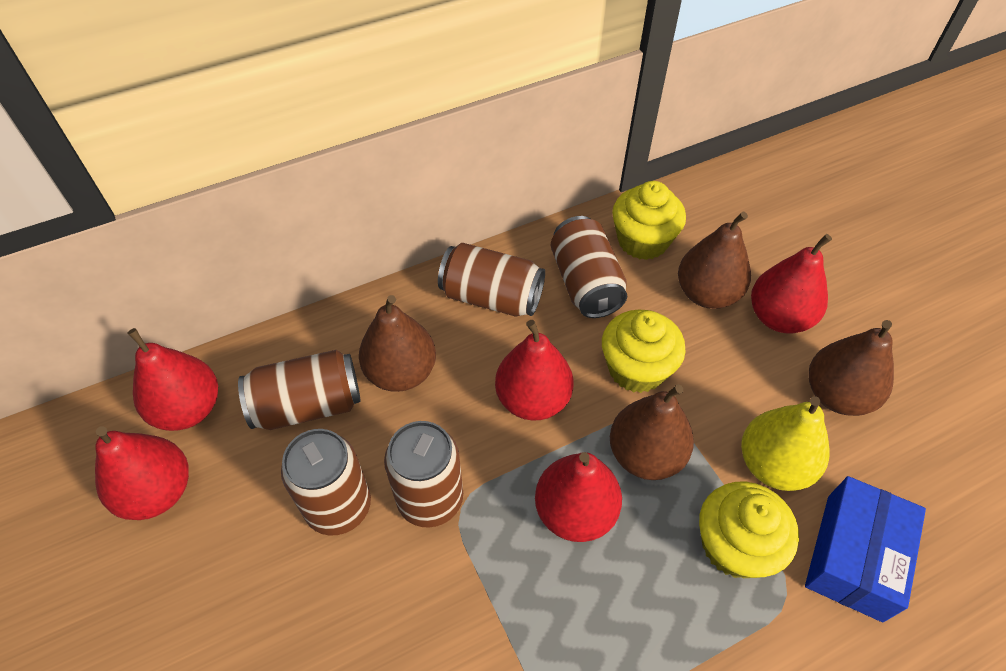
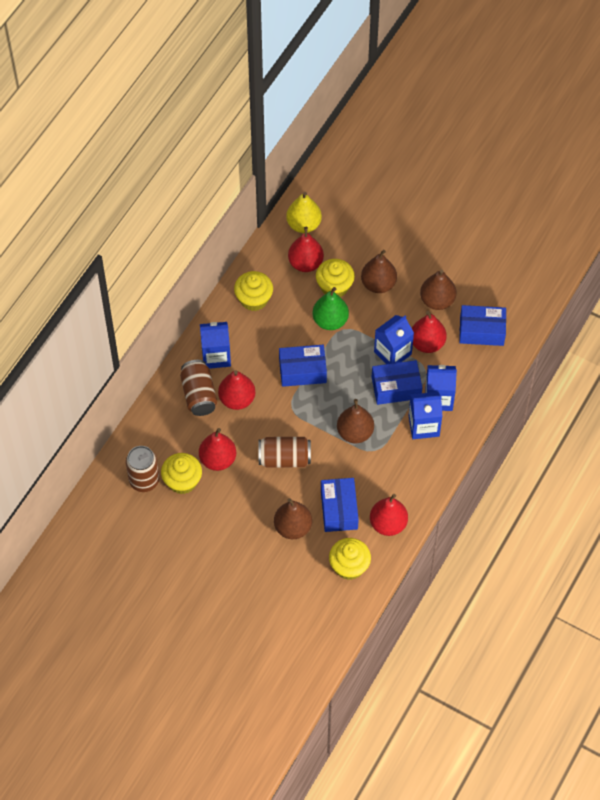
blue box: 1 -> 4
blue carton: 0 -> 4
brown can: 5 -> 3
green pear: 0 -> 1
yellow cupcake: 3 -> 4

